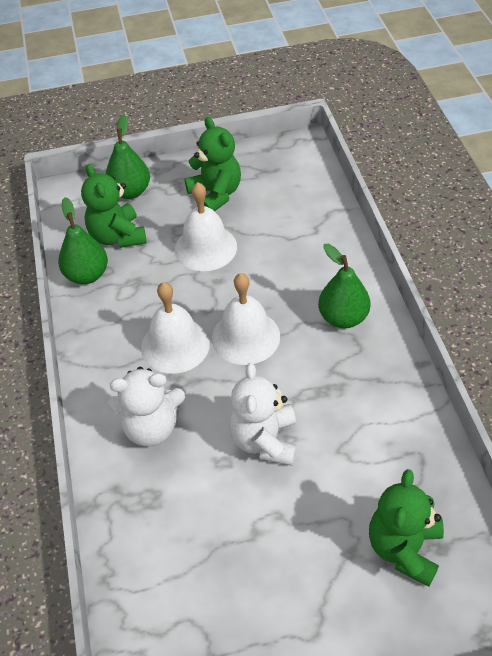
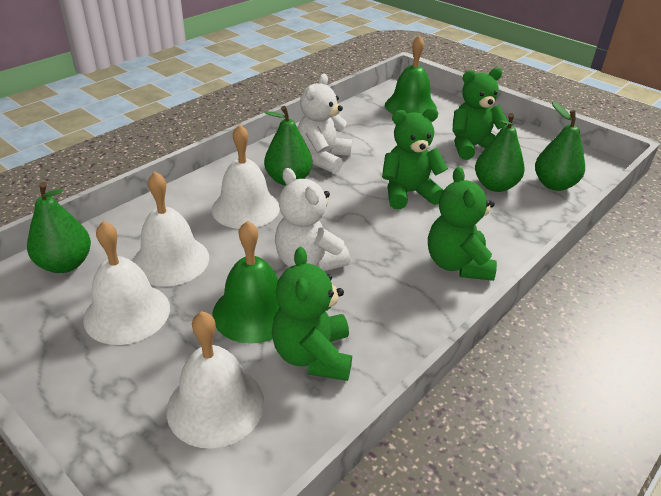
green bell: 0 -> 2
green pear: 3 -> 4
green teddy bear: 3 -> 4
white bell: 3 -> 4

